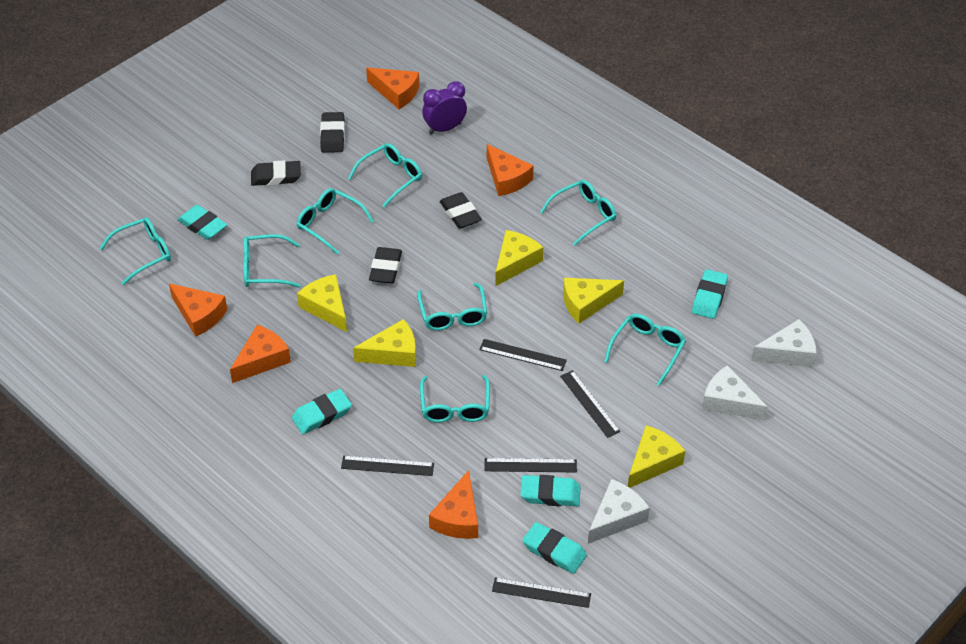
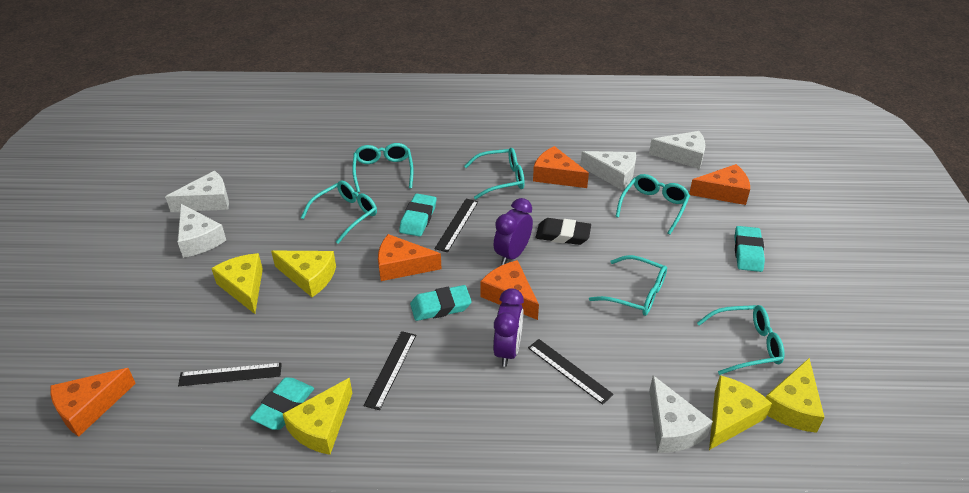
black eraser: 4 -> 1
black ruler: 5 -> 4
purple clock: 1 -> 2
turquoise eraser: 5 -> 4
turquoise glasses: 8 -> 6
white cheese: 3 -> 5

